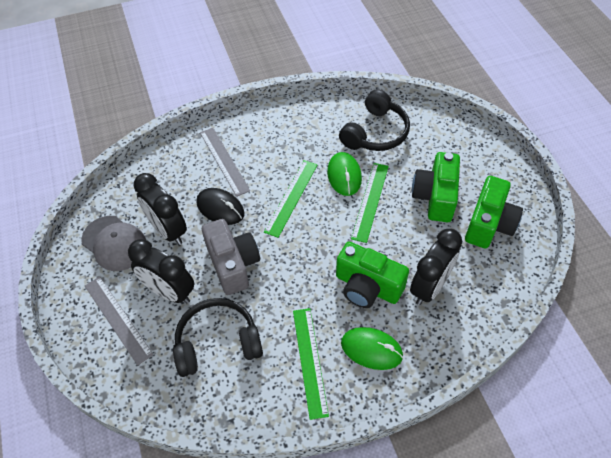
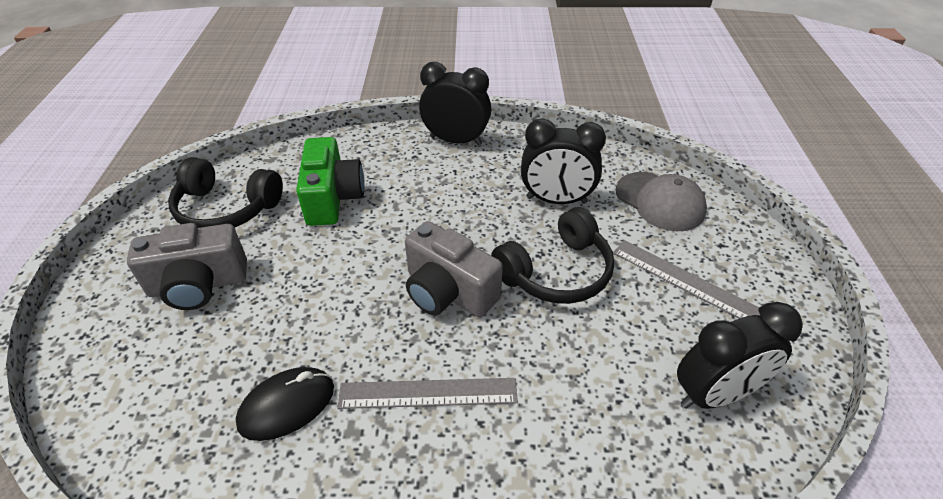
green camera: 3 -> 1
green mouse: 2 -> 0
green ruler: 3 -> 0
grey camera: 1 -> 2

